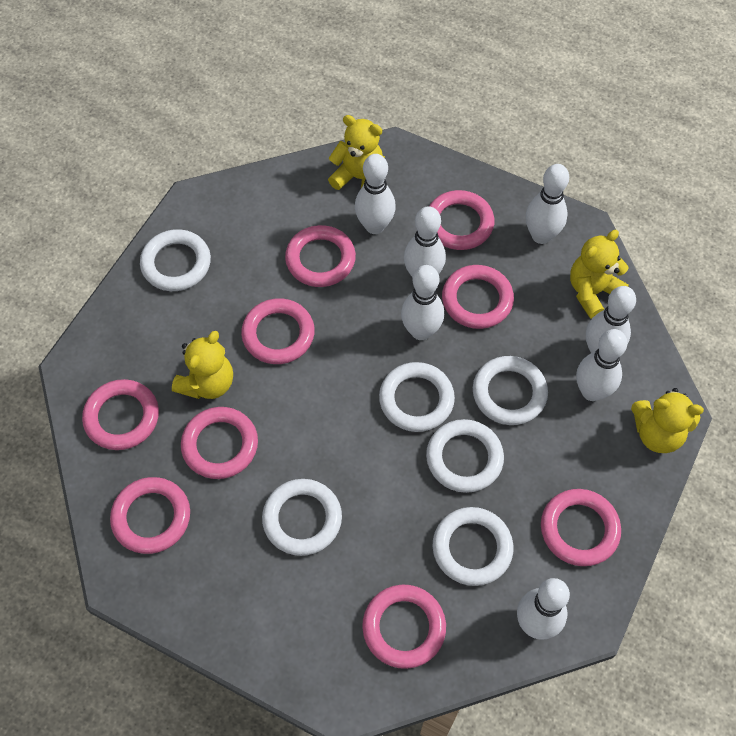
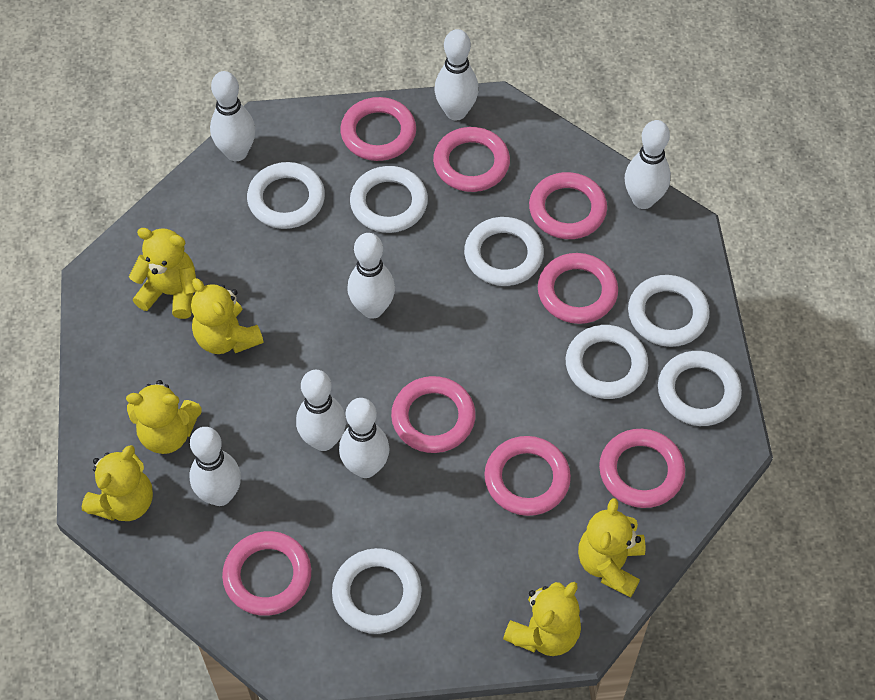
pink ring: 9 -> 8
white ring: 6 -> 7
yellow teddy bear: 4 -> 6

